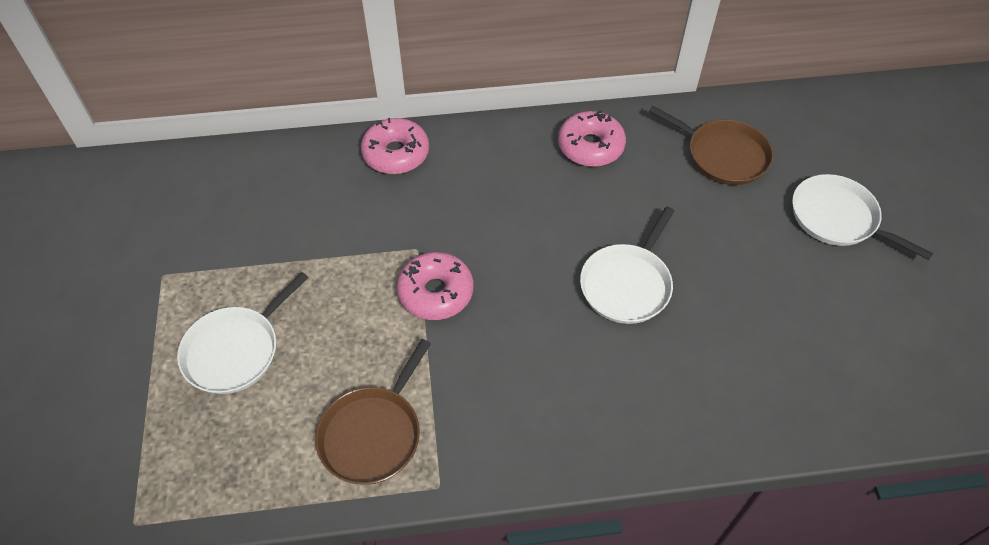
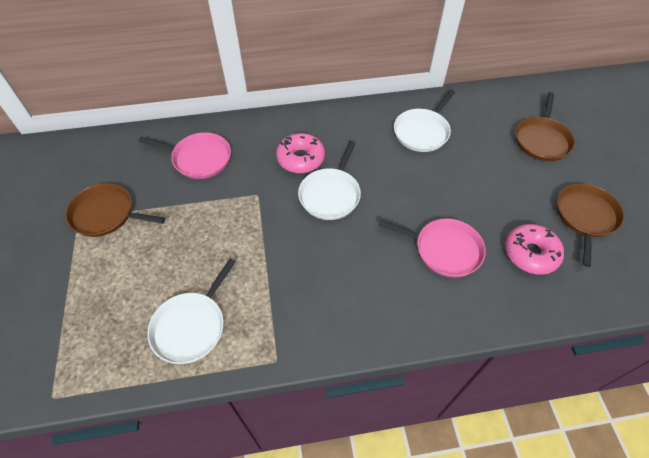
brown pan: 2 -> 3
pink donut: 3 -> 2
pink pan: 0 -> 2

